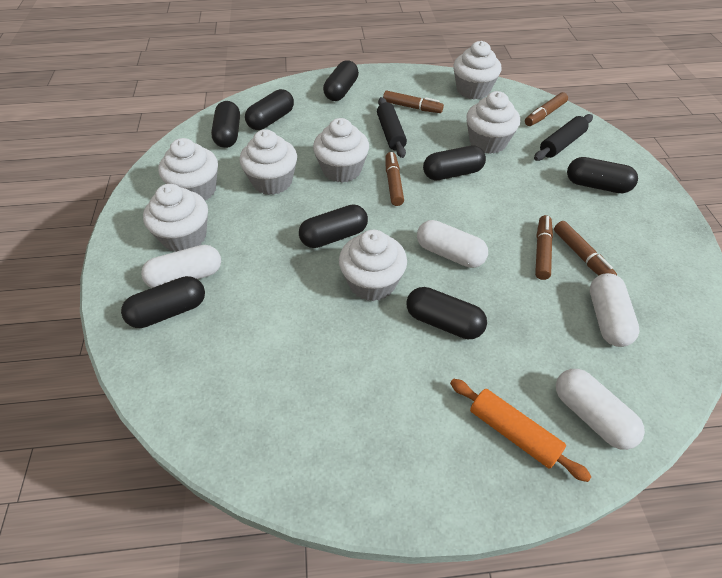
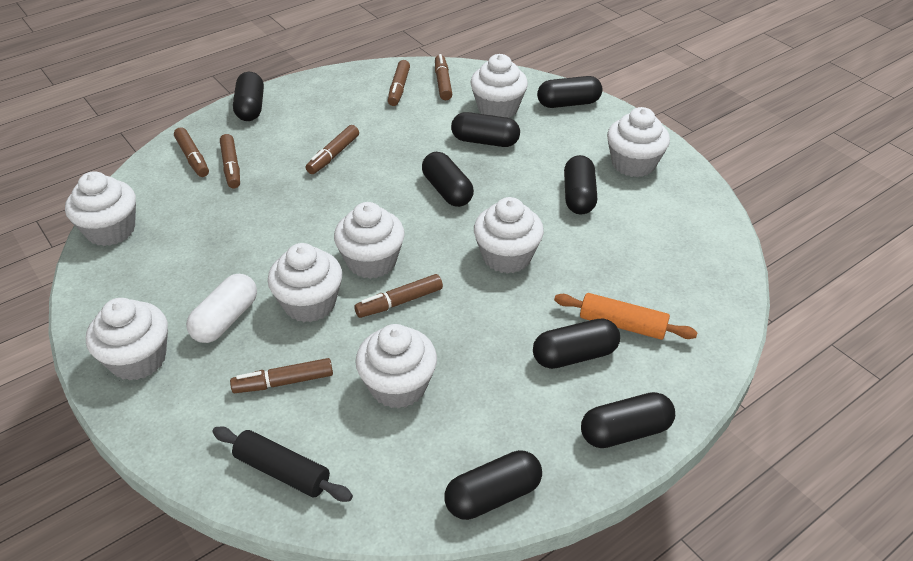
black rolling pin: 2 -> 1
brown marker: 5 -> 7
white capsule: 4 -> 1
white cupcake: 7 -> 8

